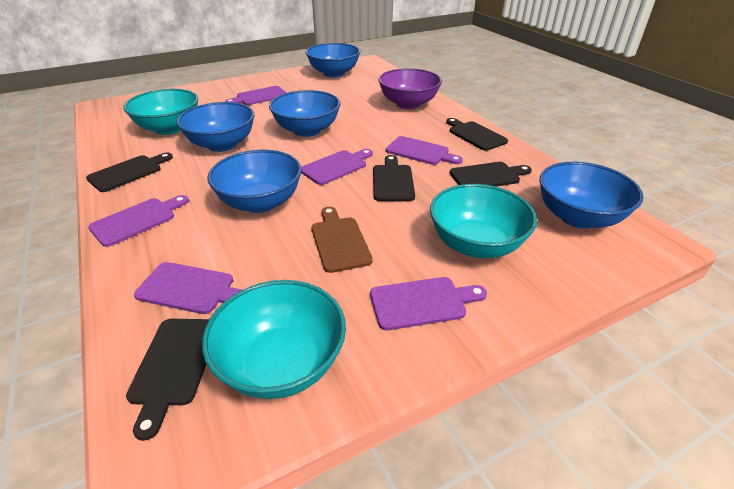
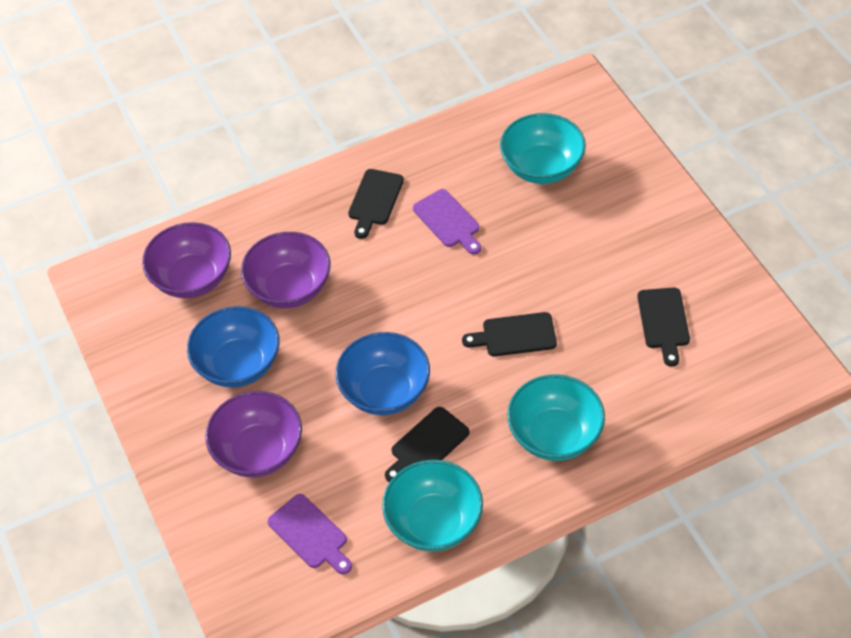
black cutting board: 5 -> 4
blue bowl: 5 -> 2
brown cutting board: 1 -> 0
purple bowl: 1 -> 3
purple cutting board: 6 -> 2

